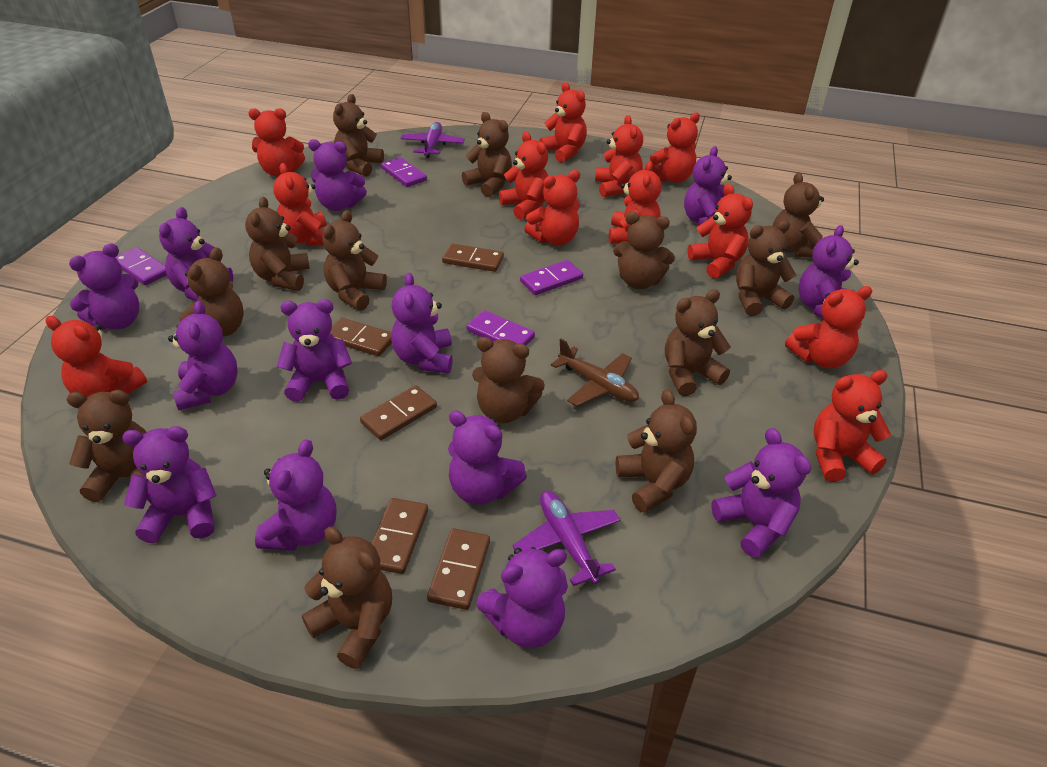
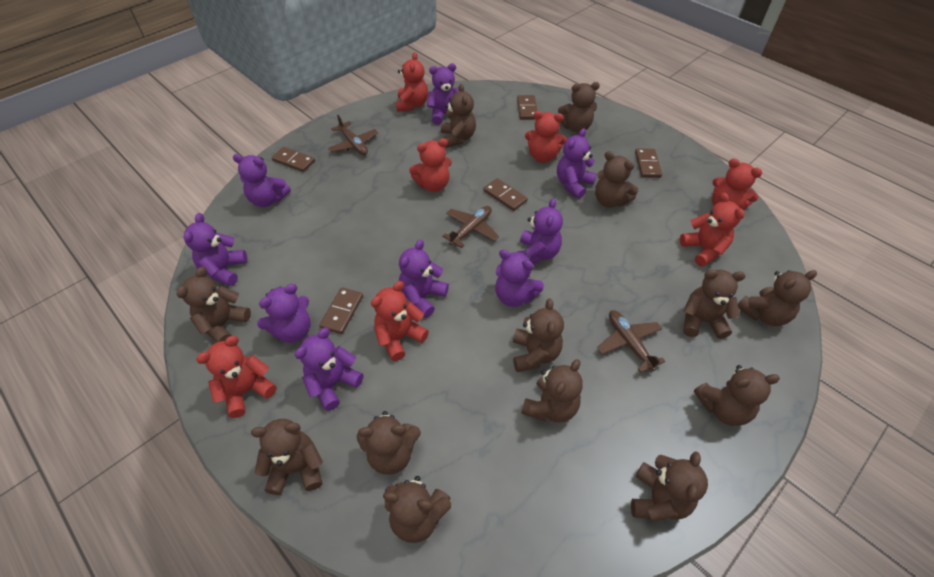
brown plane: 1 -> 3
purple domino: 4 -> 0
purple plane: 2 -> 0
purple teddy bear: 13 -> 9
red teddy bear: 12 -> 7

